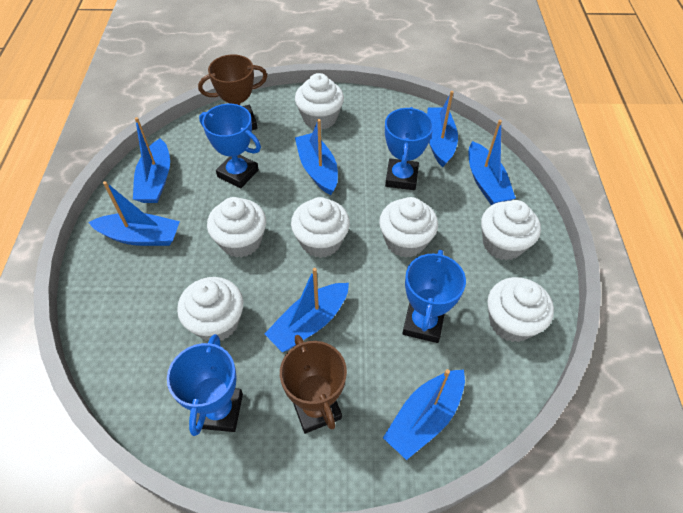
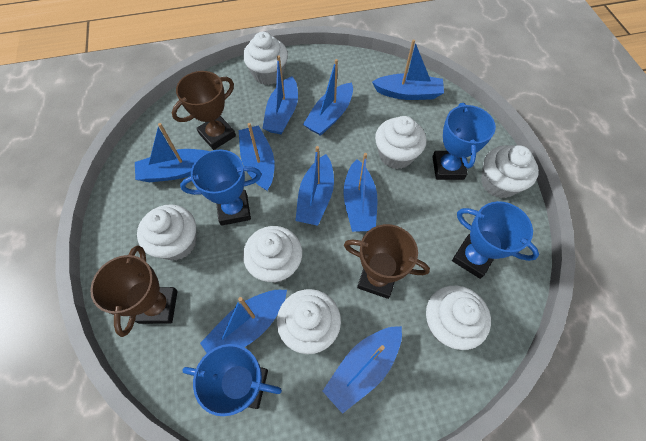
blue boat: 7 -> 9
brown trophy: 2 -> 3

